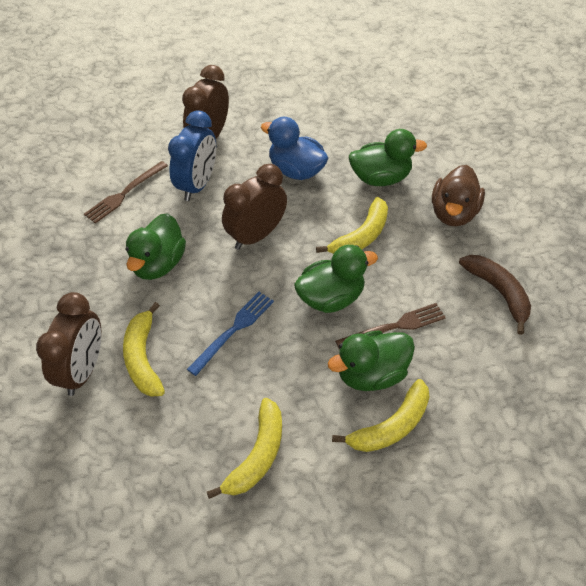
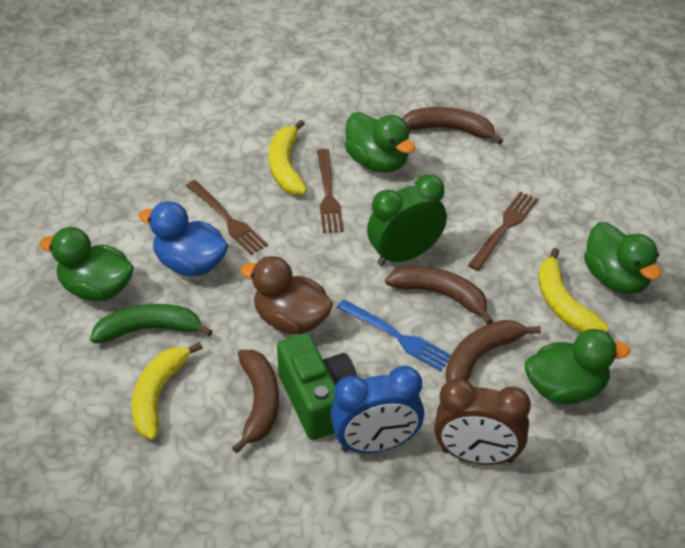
brown banana: 1 -> 4
brown clock: 3 -> 1
brown fork: 2 -> 3
green banana: 0 -> 1
green camera: 0 -> 1
green clock: 0 -> 1
yellow banana: 4 -> 3

